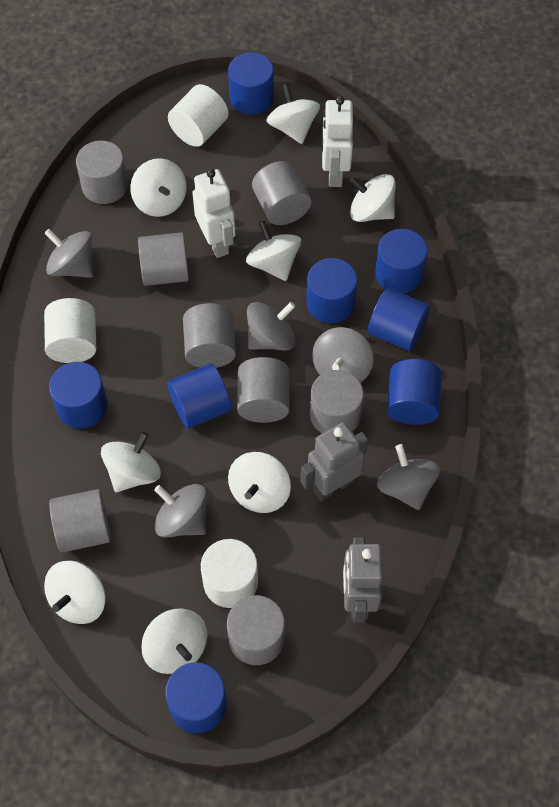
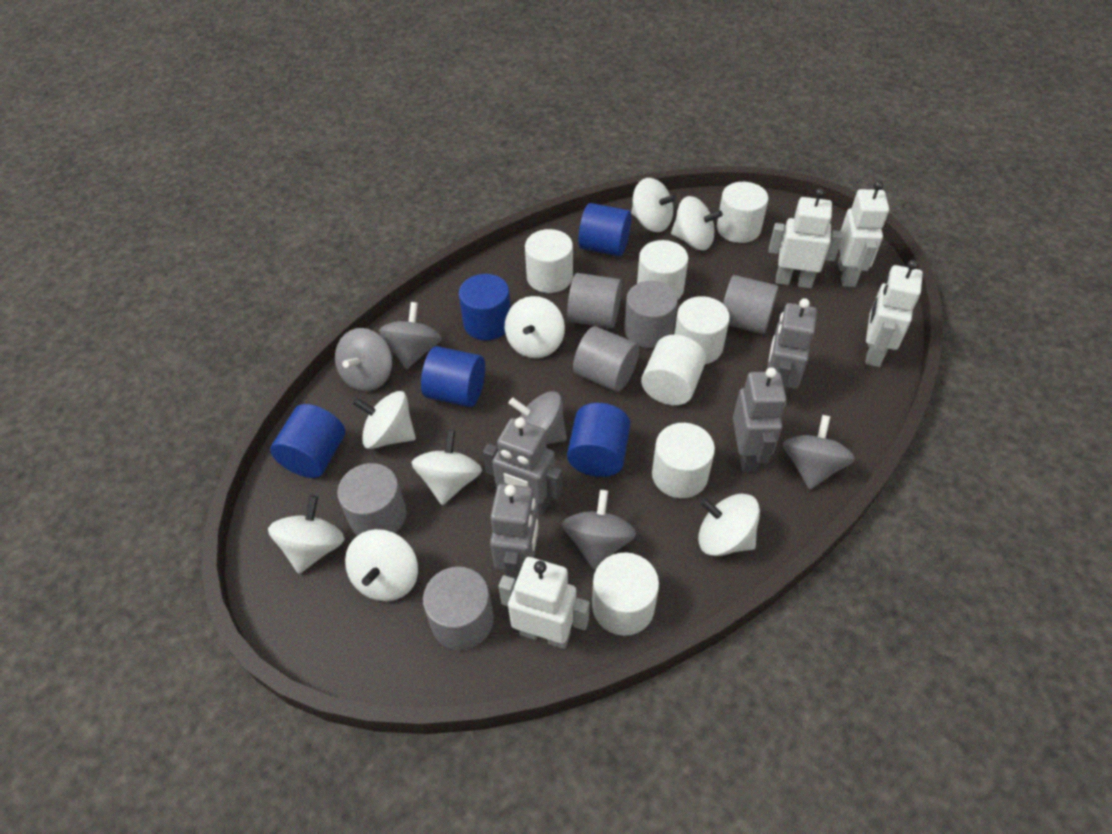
blue cylinder: 8 -> 5
grey cylinder: 8 -> 6
grey robot: 2 -> 4
white cylinder: 3 -> 7
white robot: 2 -> 4

